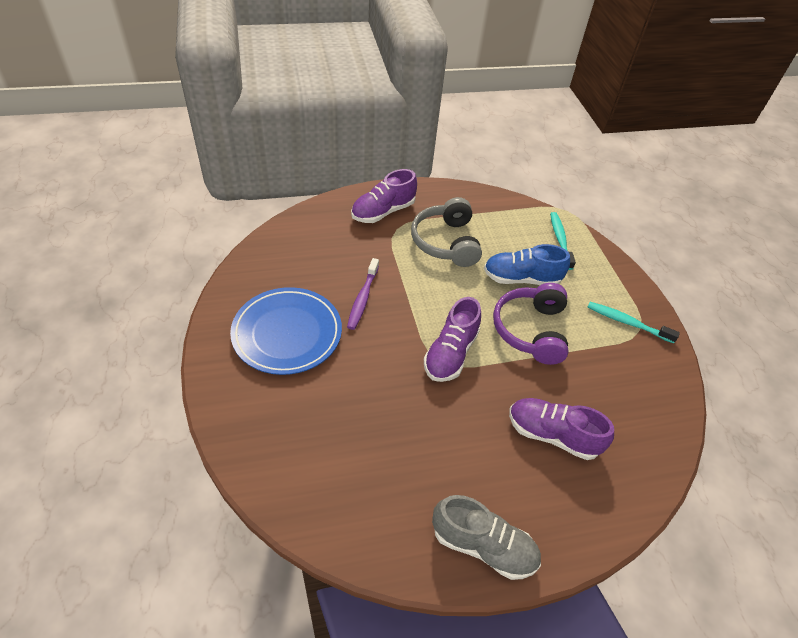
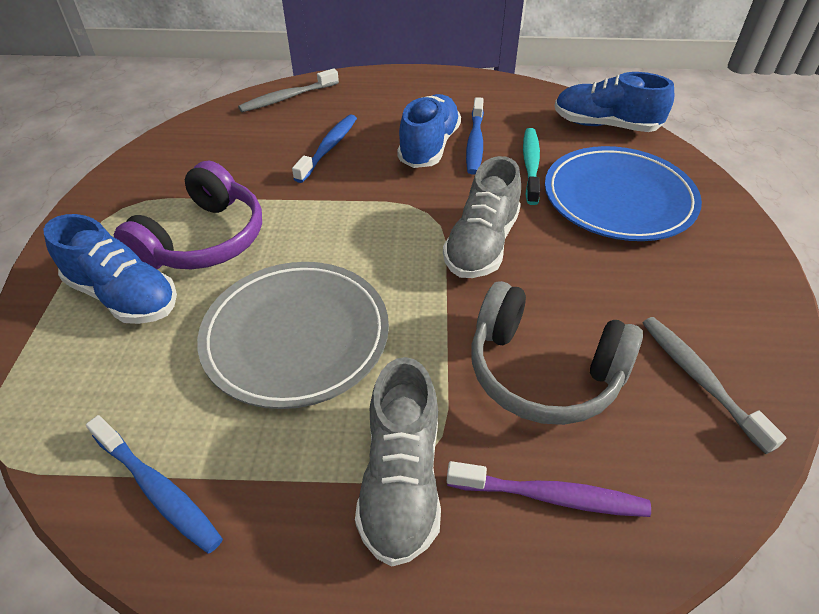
blue shoe: 1 -> 3
blue toothbrush: 0 -> 3
grey plate: 0 -> 1
grey shoe: 1 -> 2
grey toothbrush: 0 -> 2
purple shoe: 3 -> 0
turquoise toothbrush: 2 -> 1

